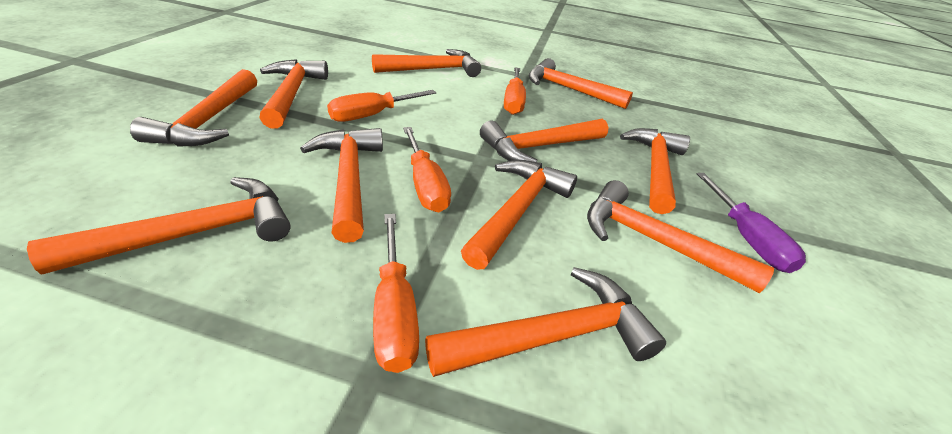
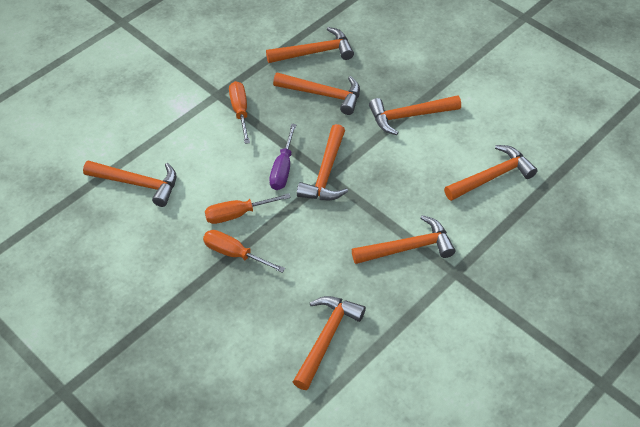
orange hammer: 11 -> 8
orange screwdriver: 4 -> 3

